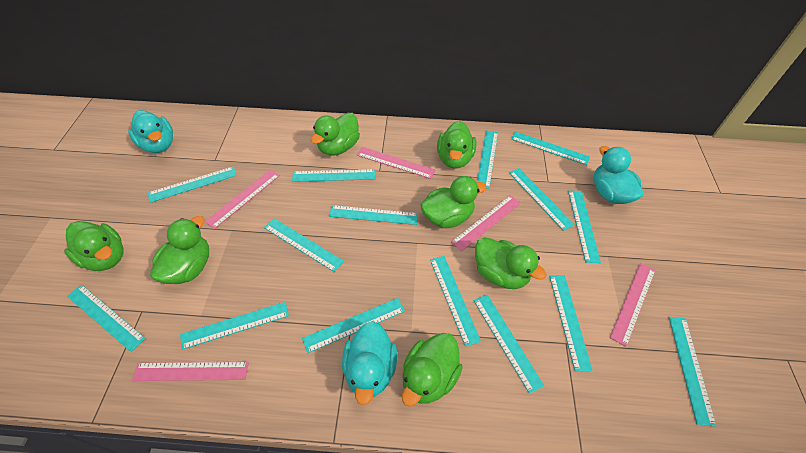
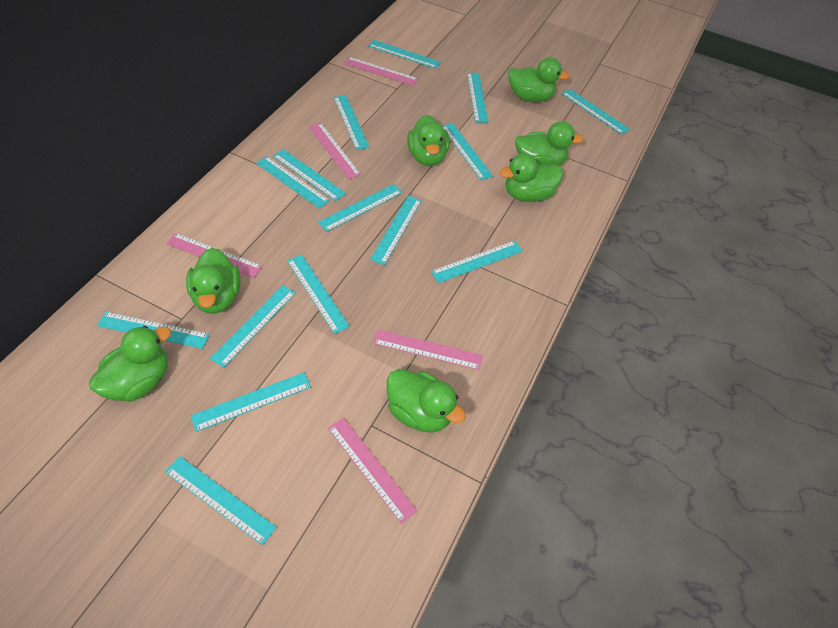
turquoise duck: 3 -> 0

